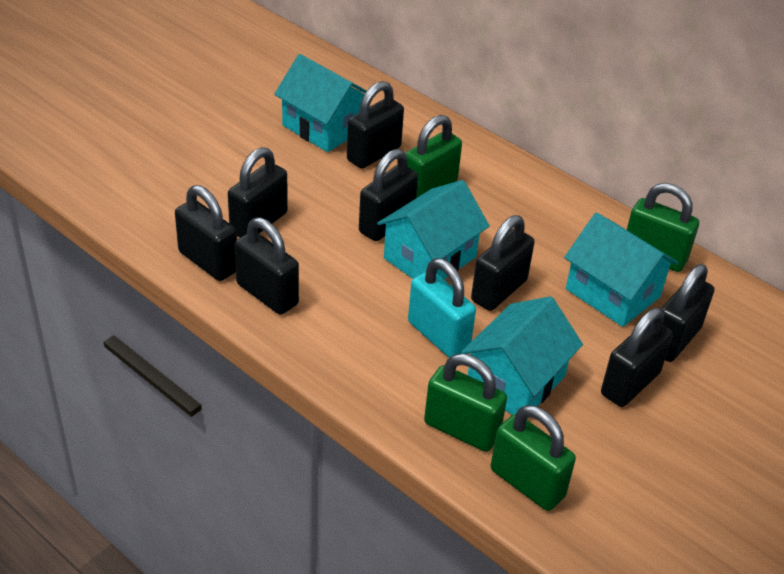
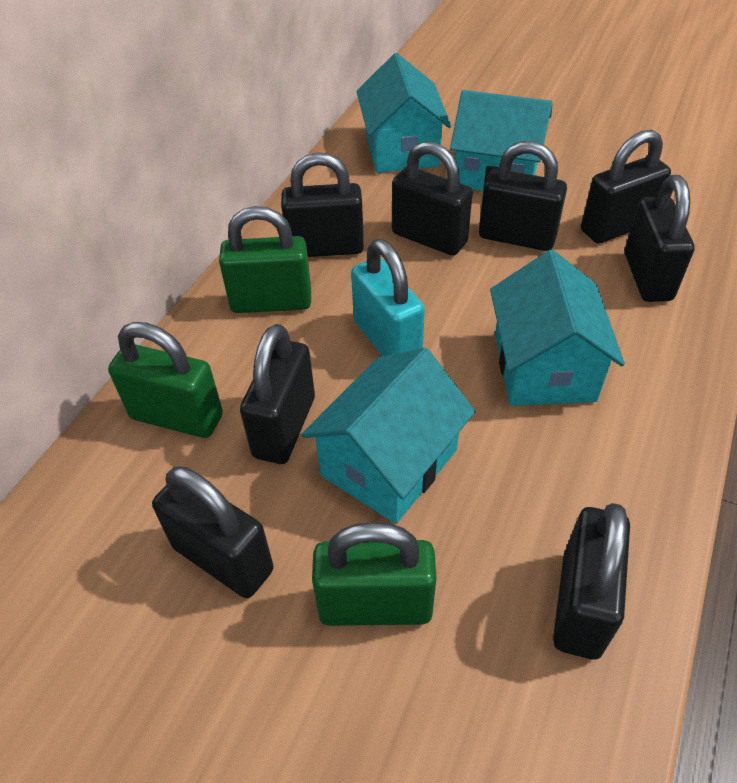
green padlock: 4 -> 3

